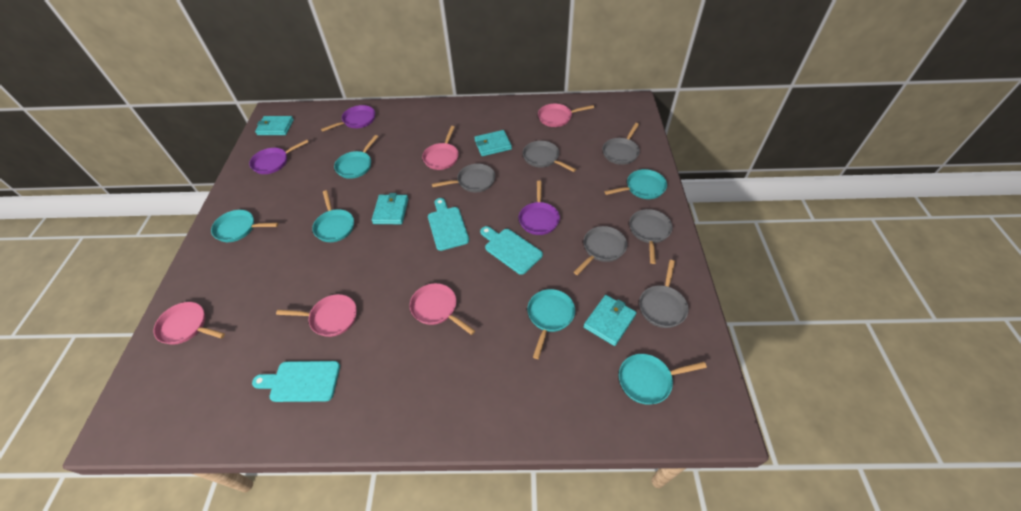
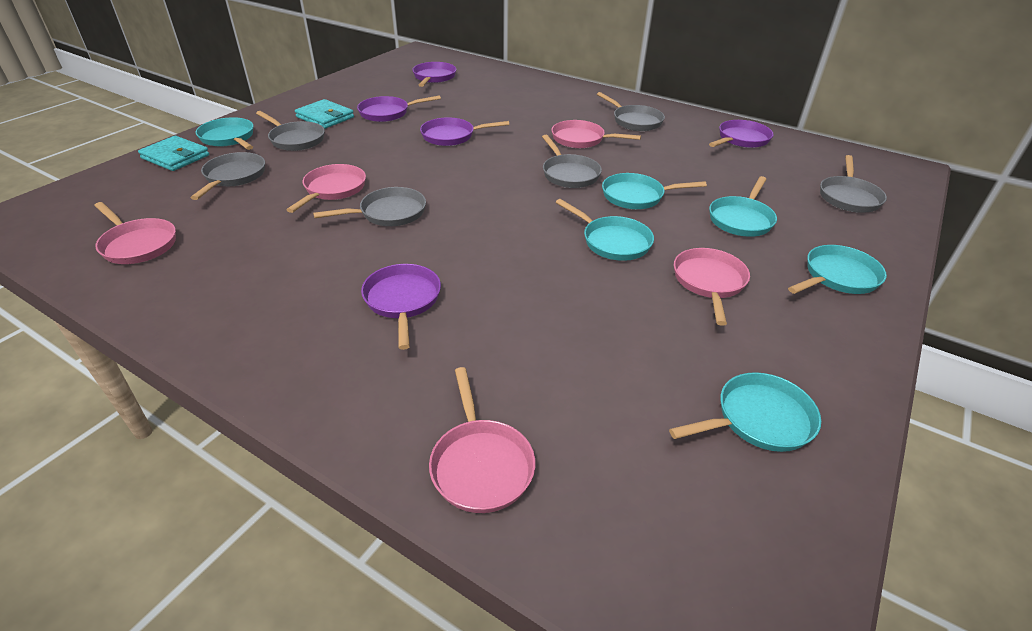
purple pan: 3 -> 5
turquoise cutting board: 3 -> 0
turquoise wallet: 4 -> 2

